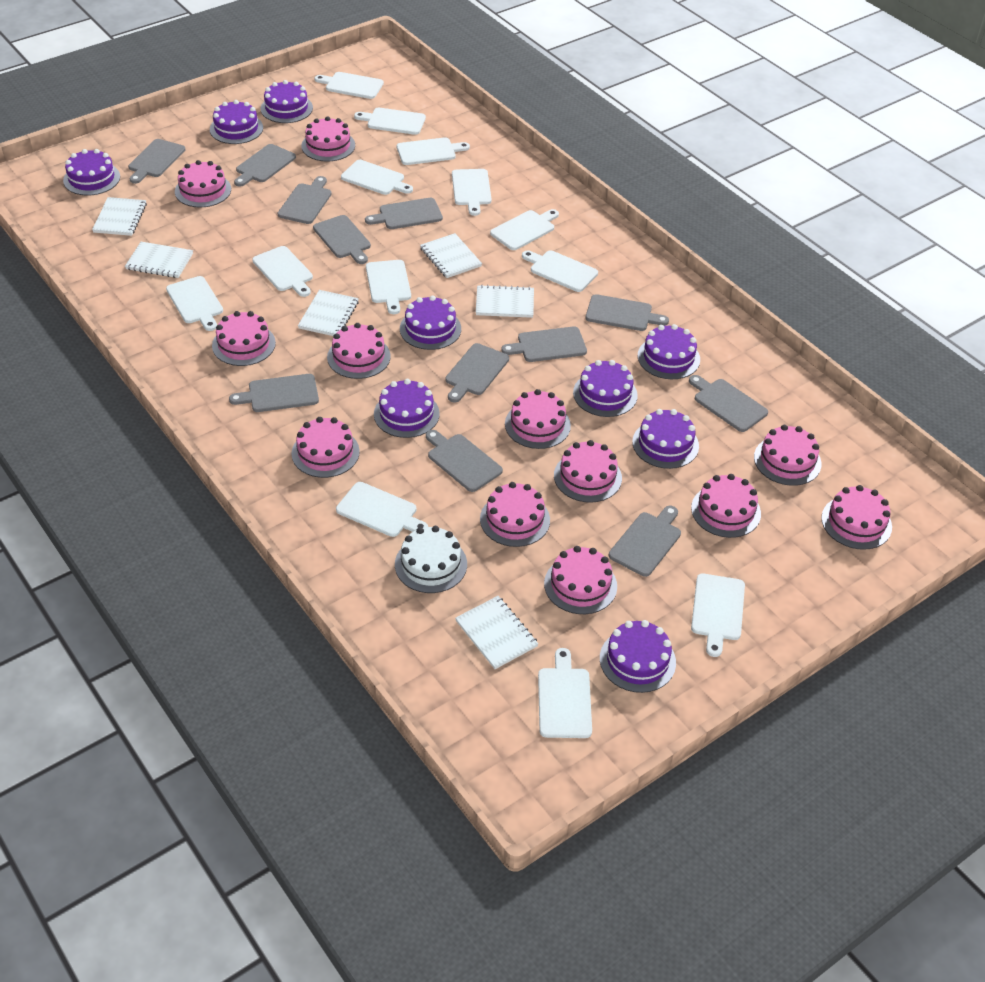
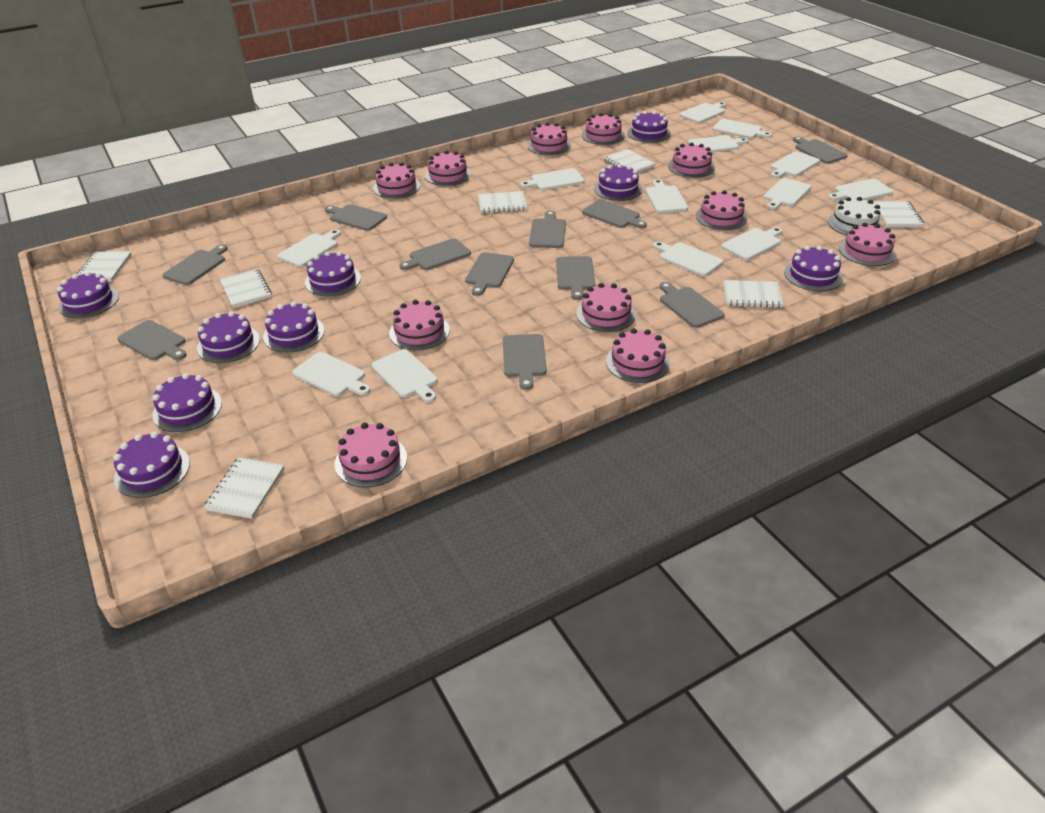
grey cutting board: 12 -> 11
pink cake: 12 -> 11
white notebook: 6 -> 7

